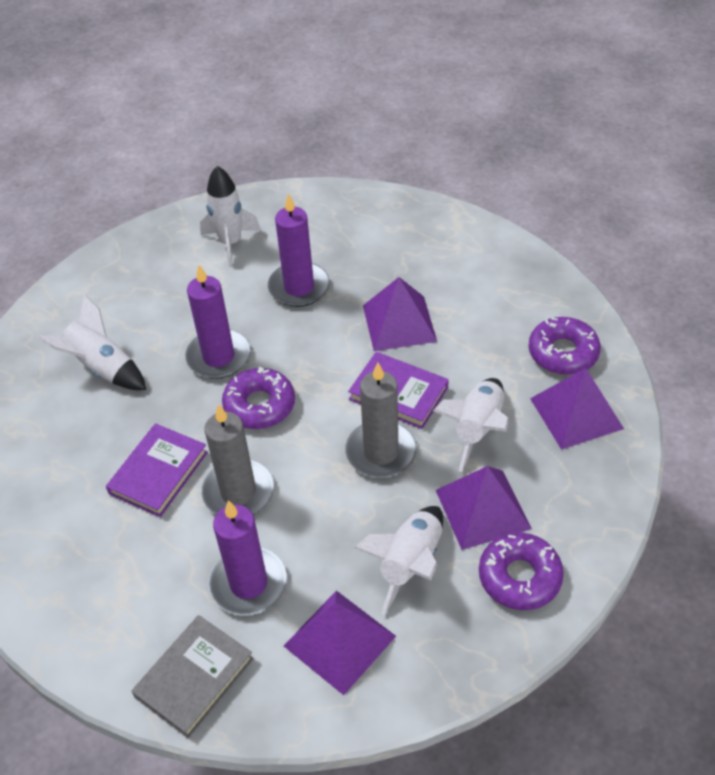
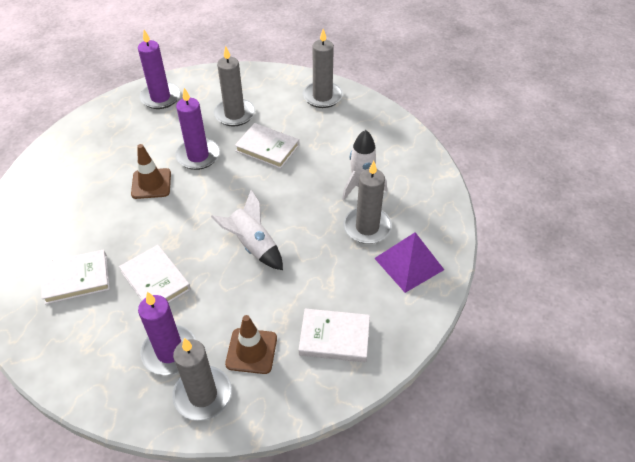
brown traffic cone: 0 -> 2
grey book: 1 -> 0
grey candle: 2 -> 4
purple book: 2 -> 0
purple donut: 3 -> 0
purple pyramid: 4 -> 1
white book: 0 -> 4
white rocket: 4 -> 2

